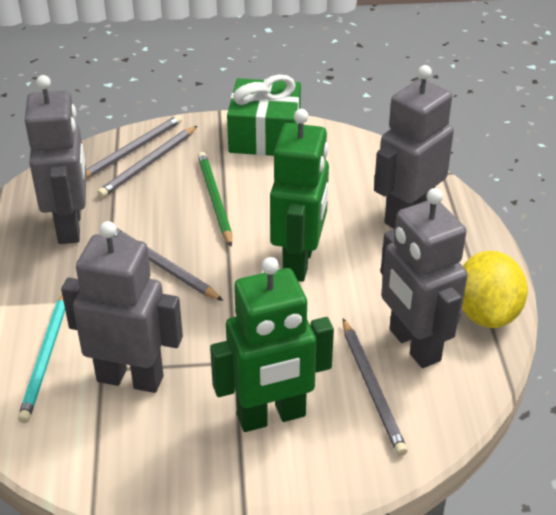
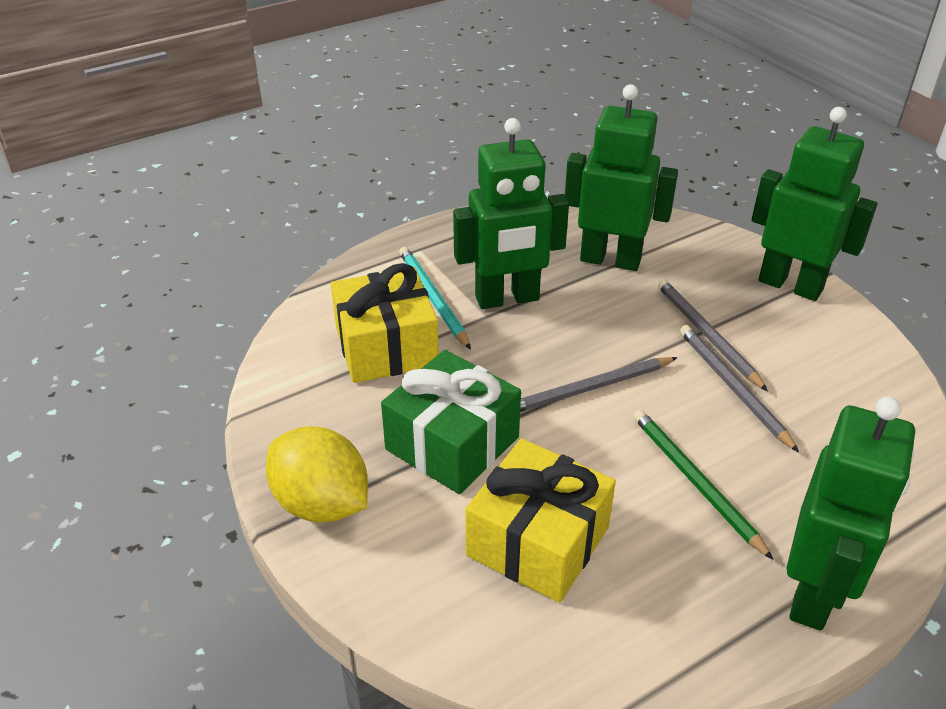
green robot: 2 -> 4
grey pencil: 4 -> 3
grey robot: 4 -> 0
yellow gift: 0 -> 2

